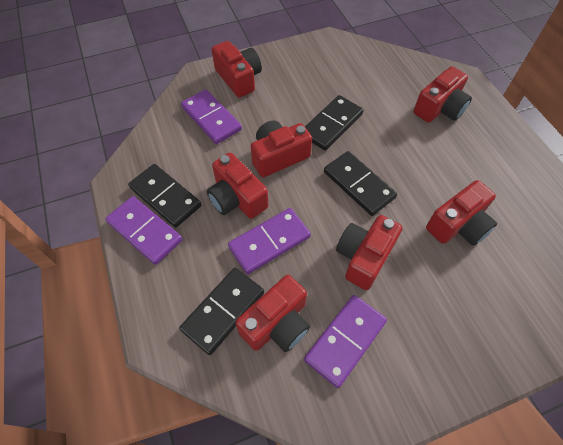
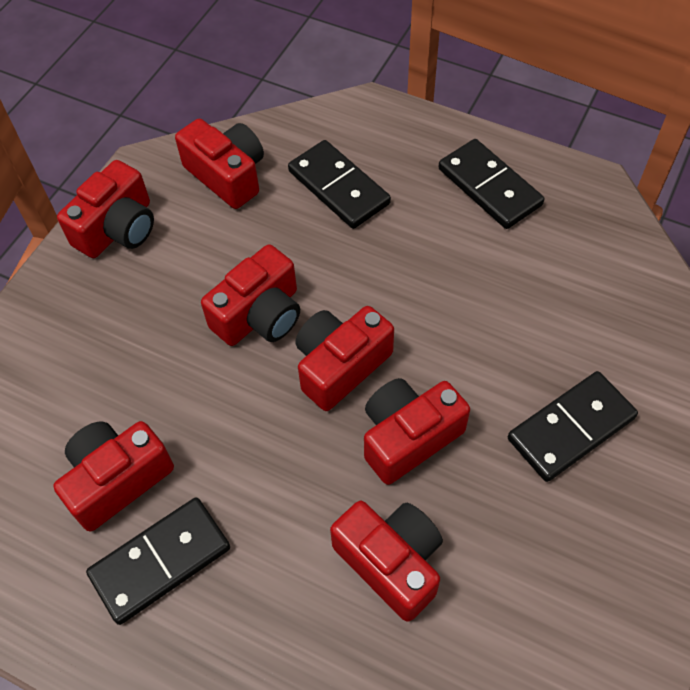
purple domino: 4 -> 0

